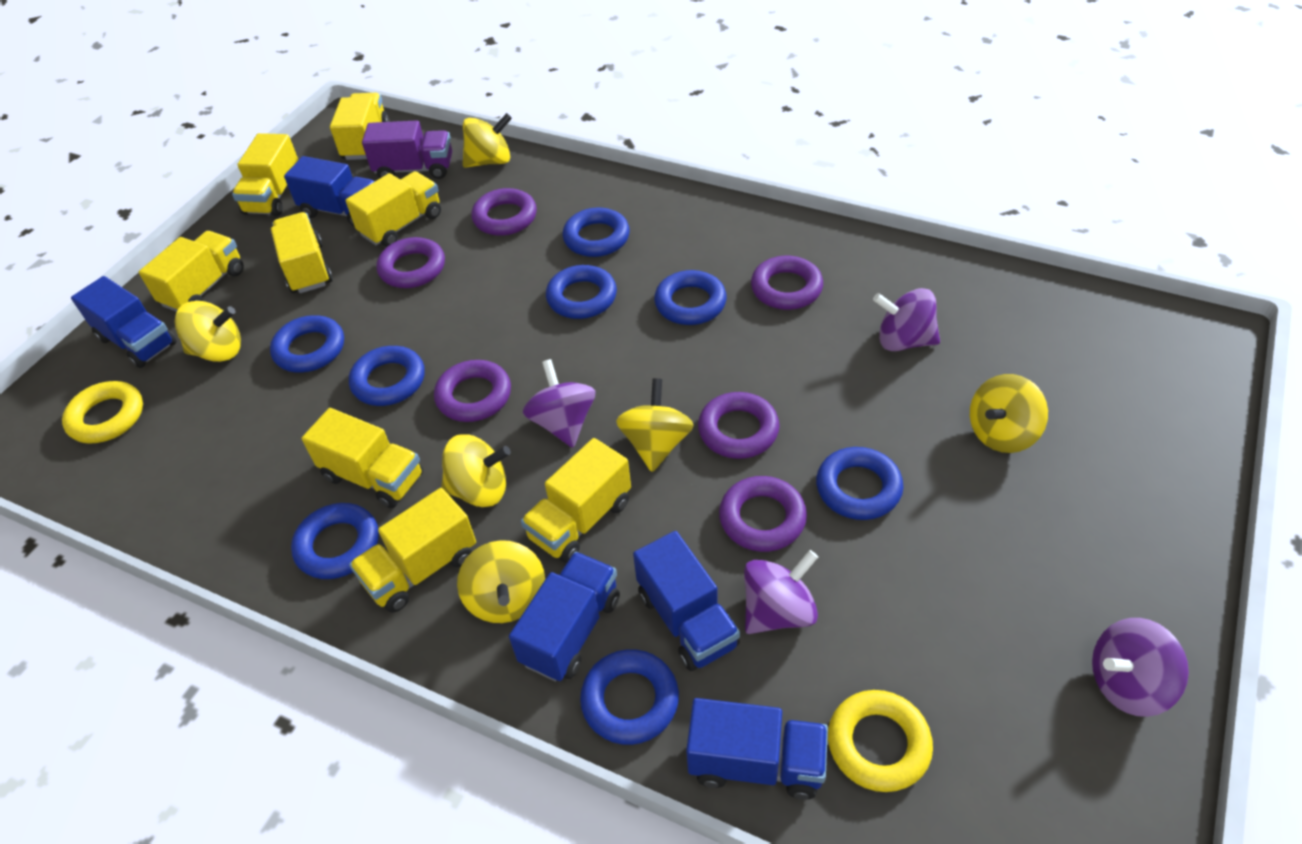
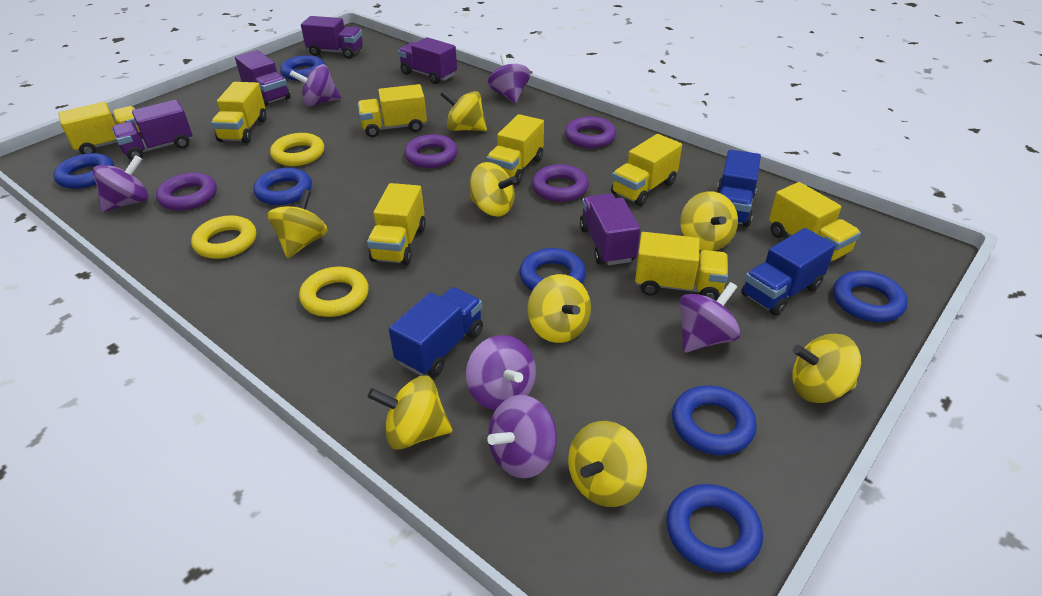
blue ring: 8 -> 7
blue truck: 5 -> 3
purple ring: 6 -> 4
purple spinning top: 4 -> 6
purple truck: 1 -> 5
yellow ring: 2 -> 3
yellow spinning top: 6 -> 8

